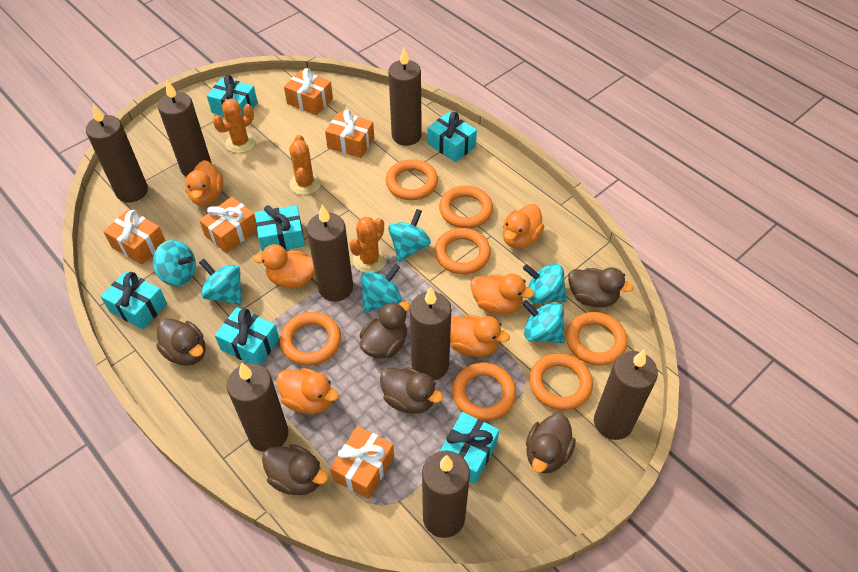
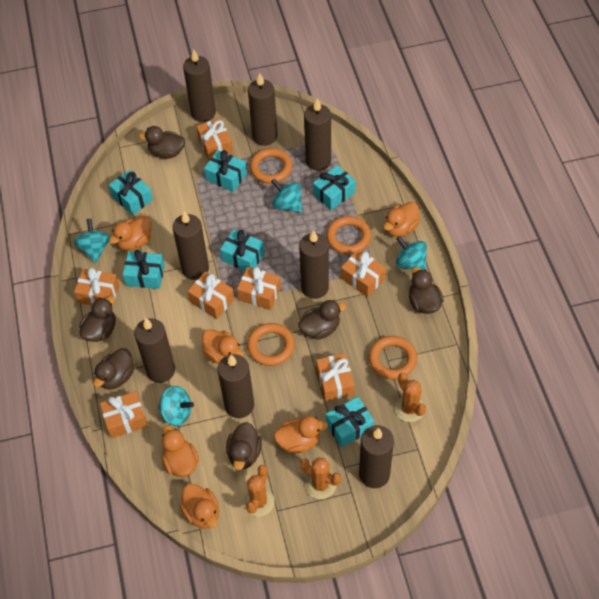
orange gift: 5 -> 7
orange ring: 7 -> 4
turquoise spinning top: 6 -> 4

